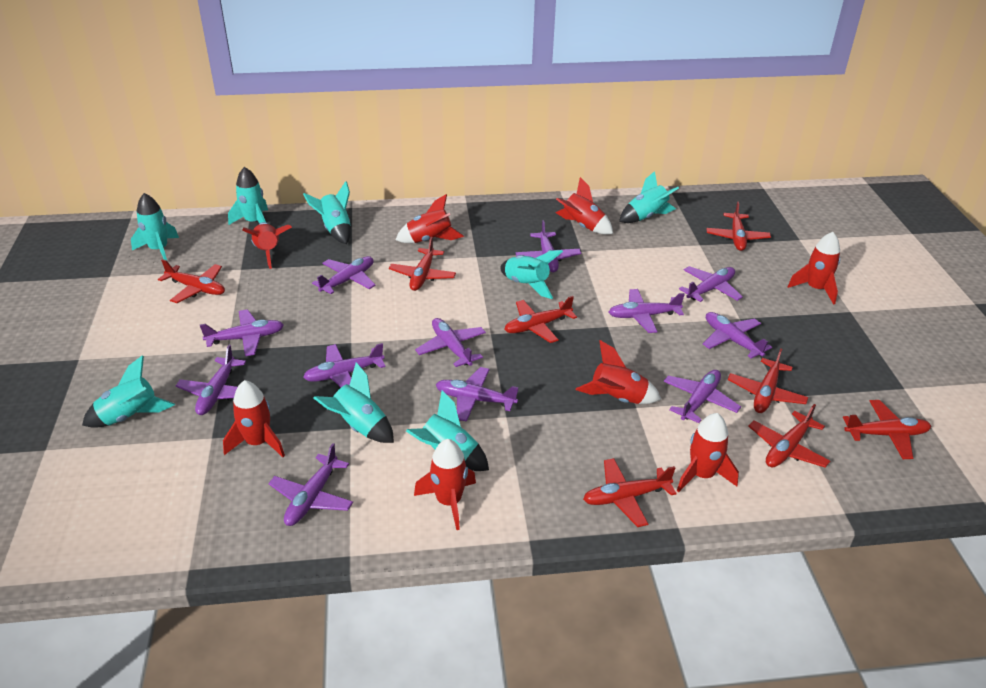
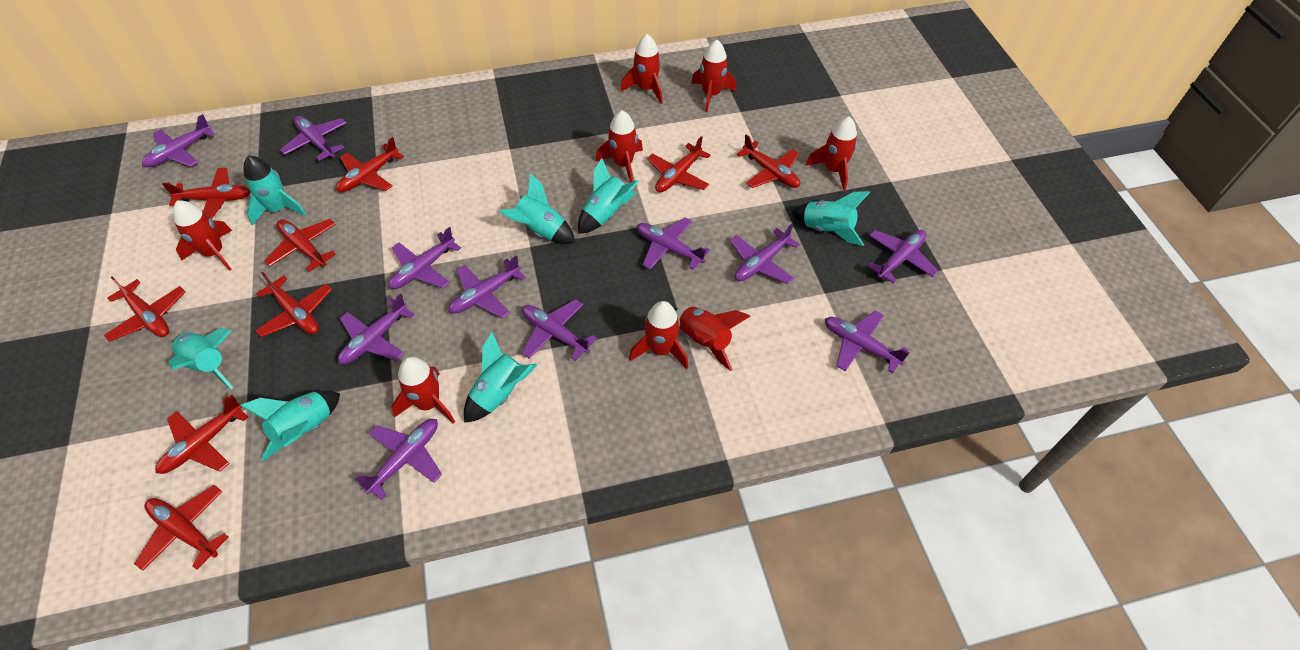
purple plane: 12 -> 11
red plane: 8 -> 9
turquoise rocket: 8 -> 7

